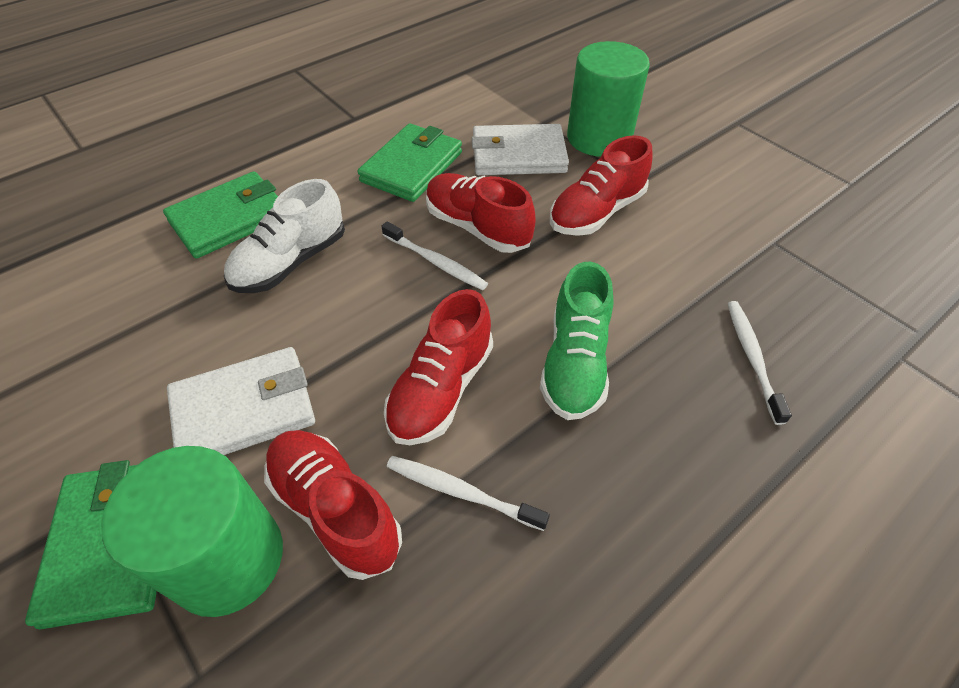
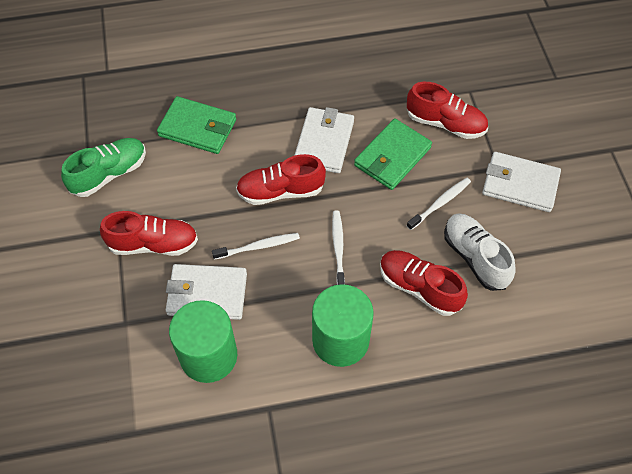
green wallet: 3 -> 2
white wallet: 2 -> 3

